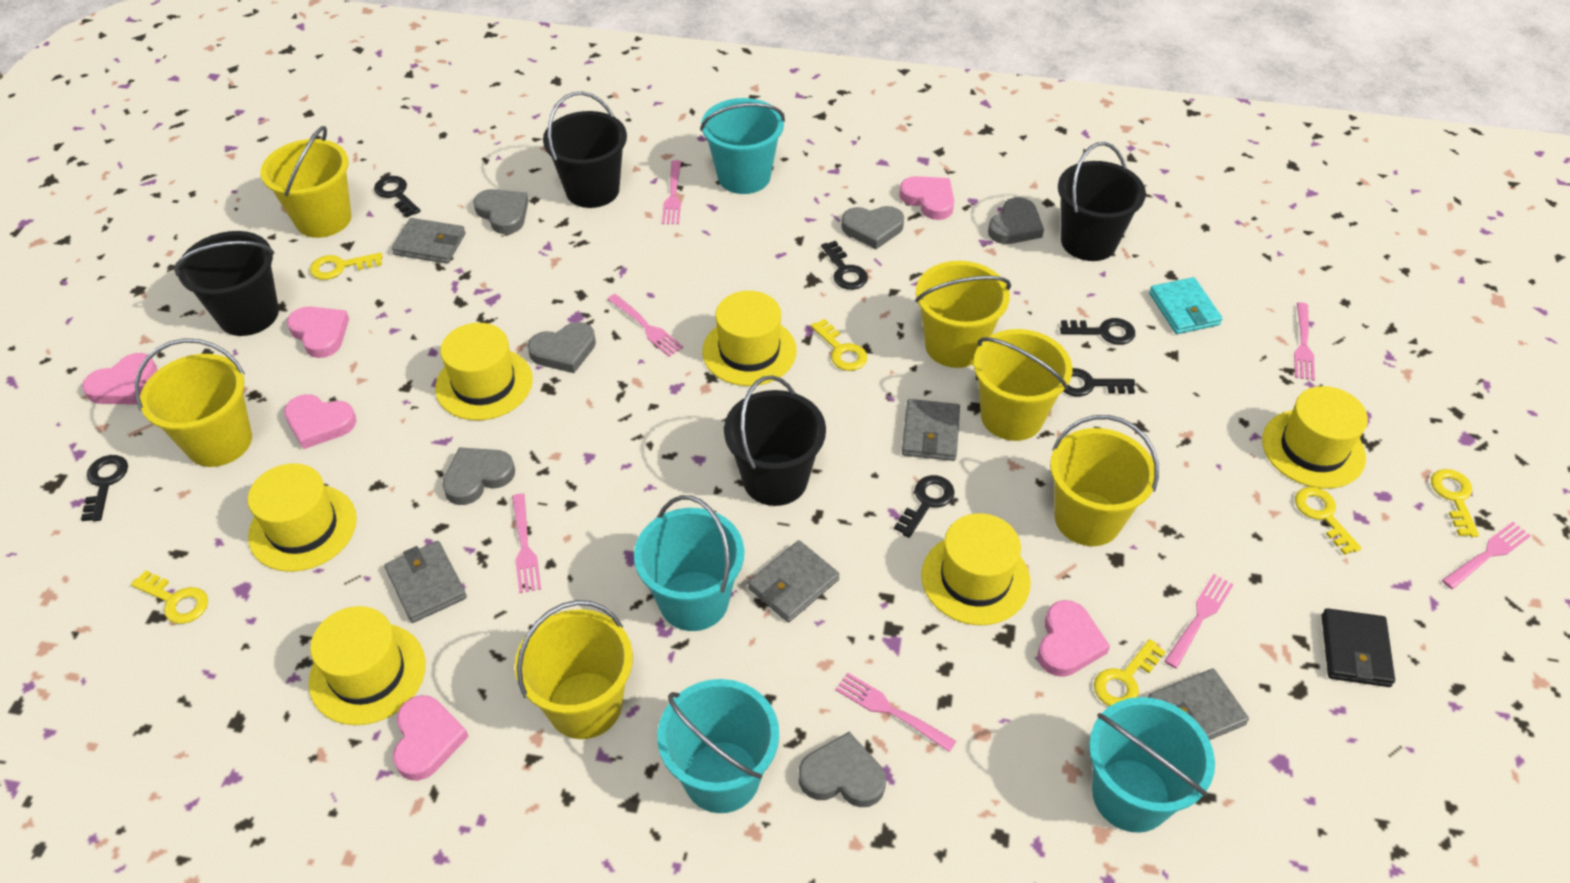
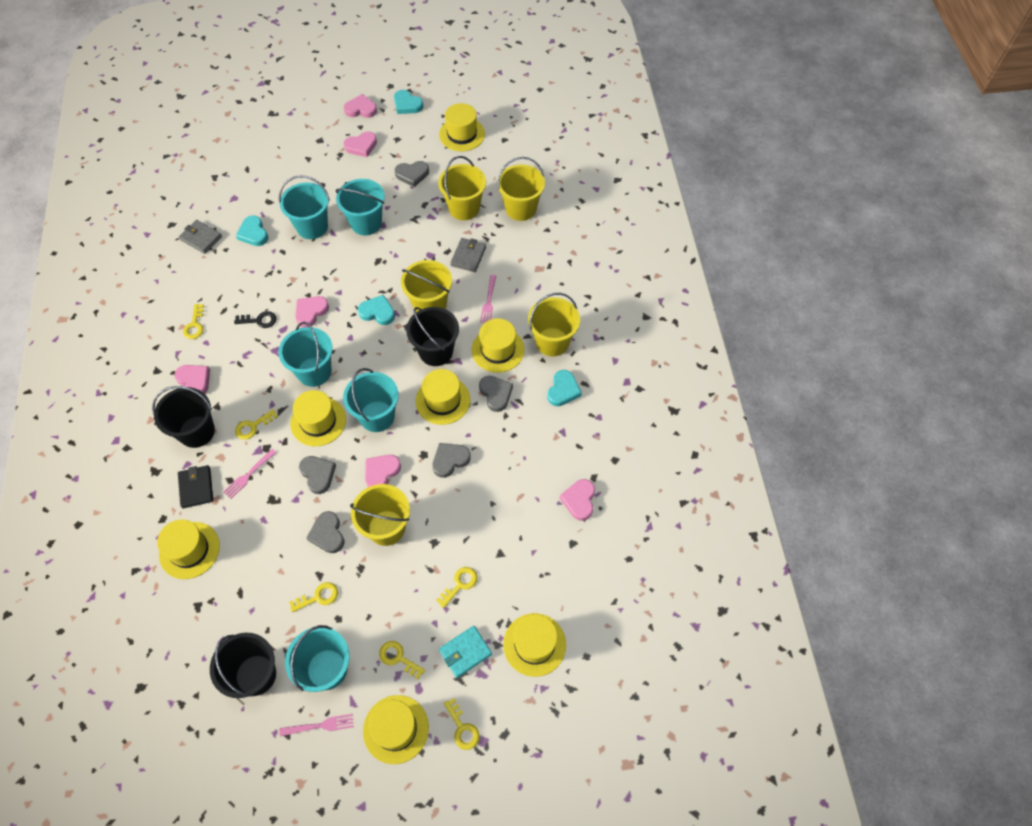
black bucket: 4 -> 3
black key: 6 -> 1
grey heart: 6 -> 5
grey wallet: 5 -> 2
pink fork: 7 -> 3
turquoise bucket: 4 -> 5
turquoise heart: 0 -> 4
yellow bucket: 6 -> 5
yellow hat: 6 -> 7

